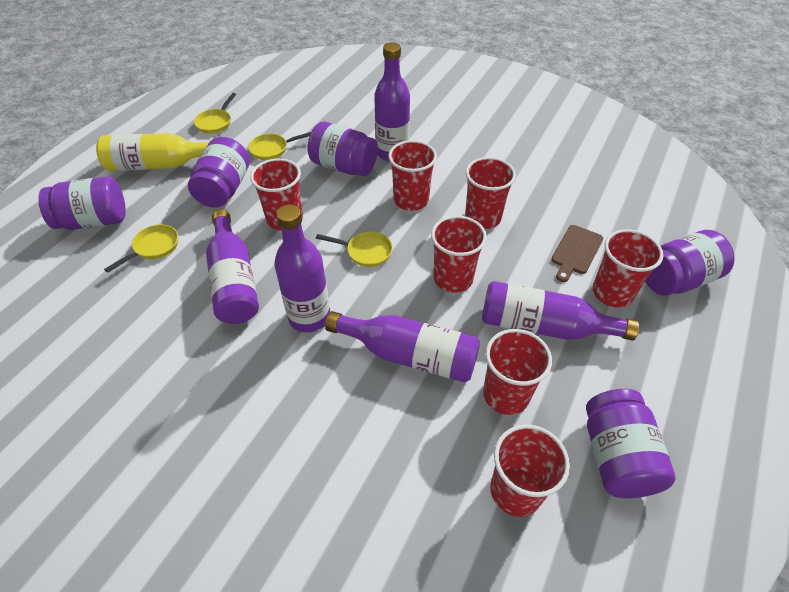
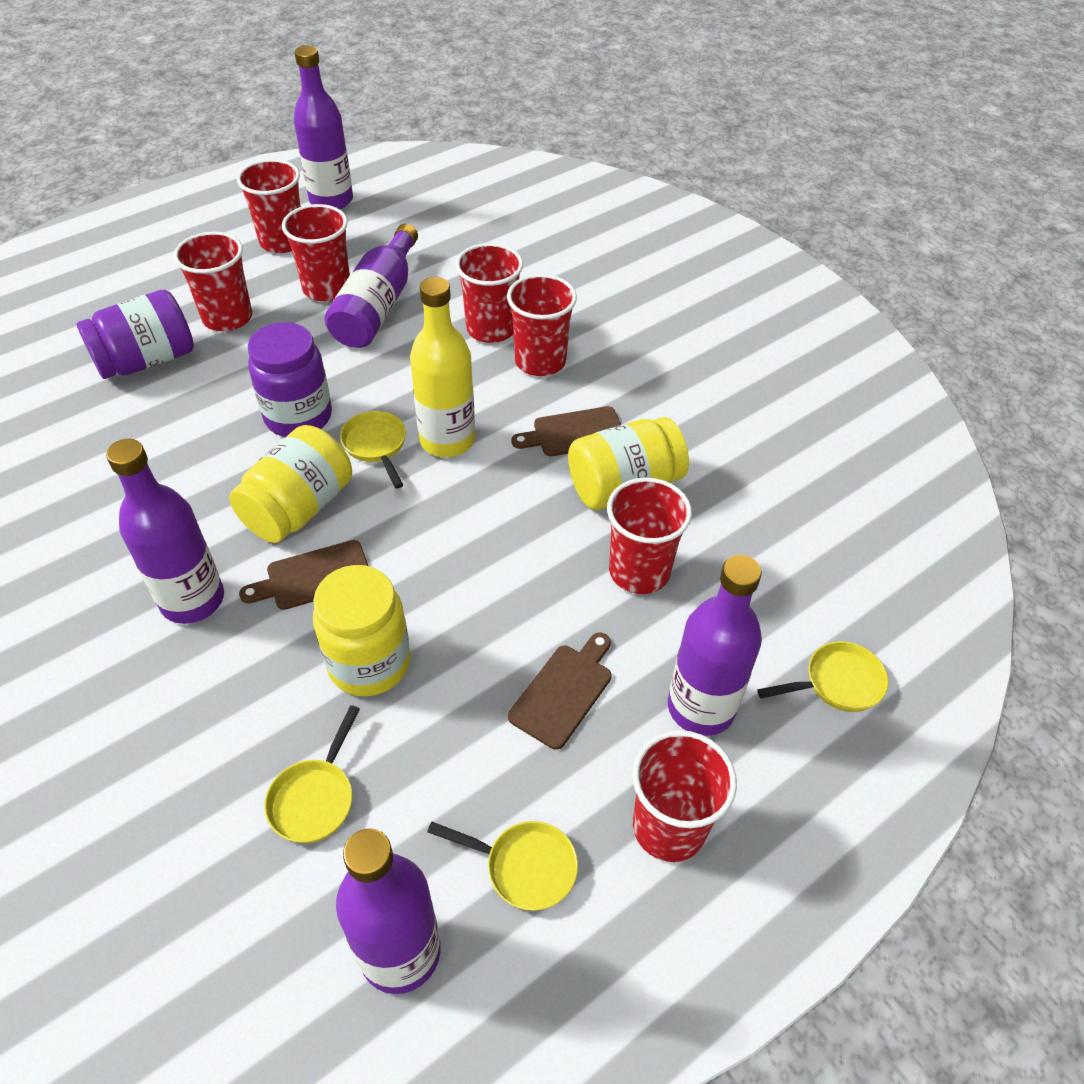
brown cutting board: 1 -> 3
purple jar: 5 -> 2
yellow jar: 0 -> 3

